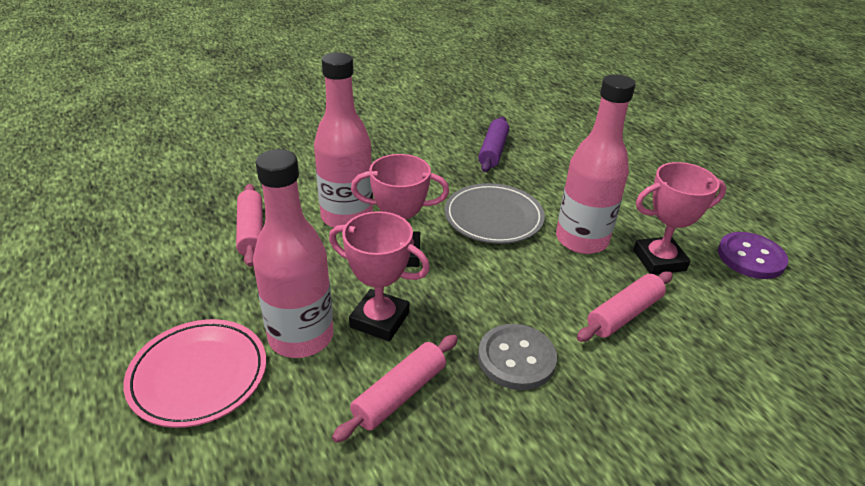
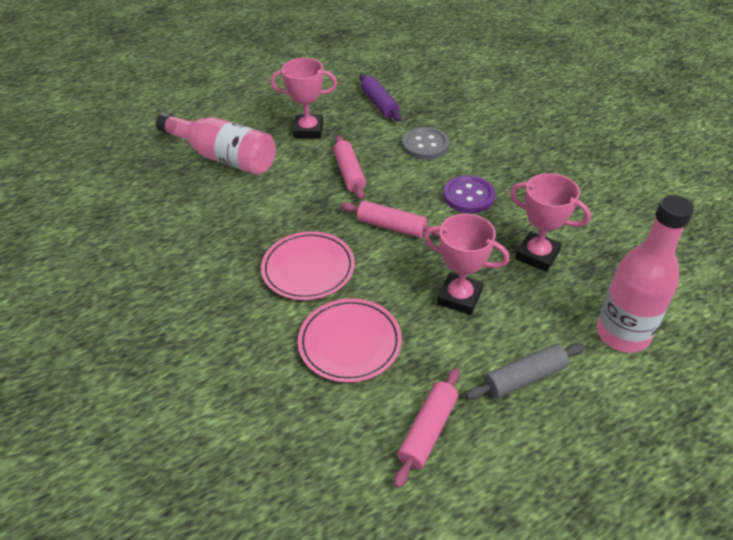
grey plate: 1 -> 0
grey rolling pin: 0 -> 1
pink bottle: 3 -> 2
pink plate: 1 -> 2

